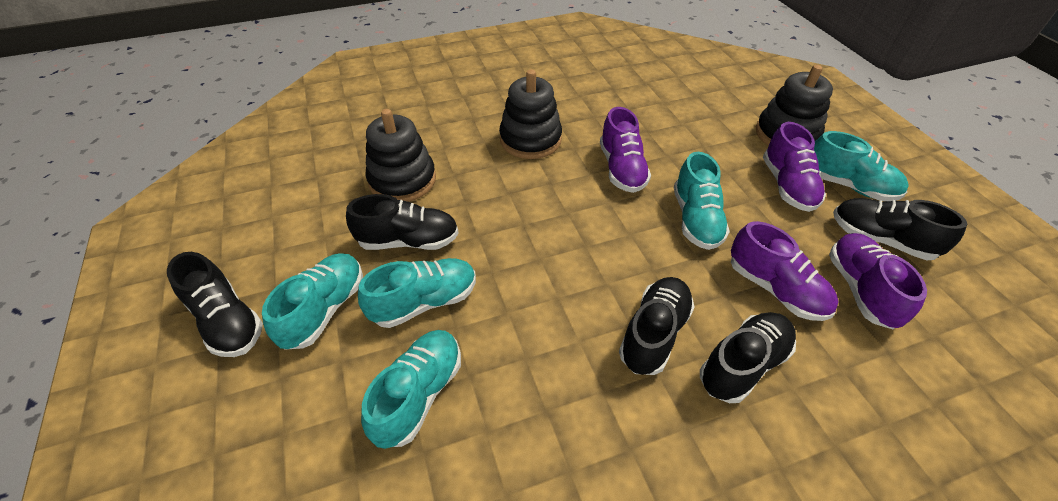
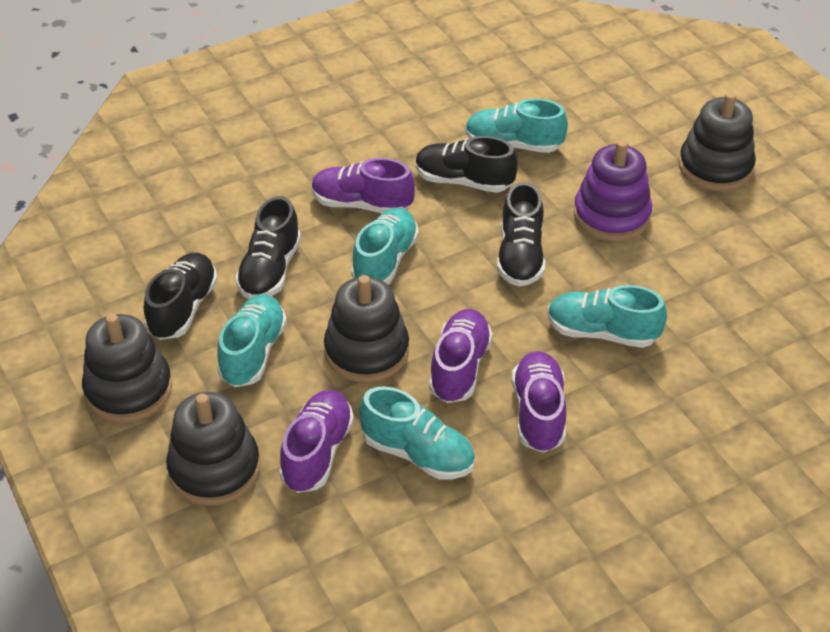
black shoe: 5 -> 4
black stacking toy: 3 -> 4
purple stacking toy: 0 -> 1

